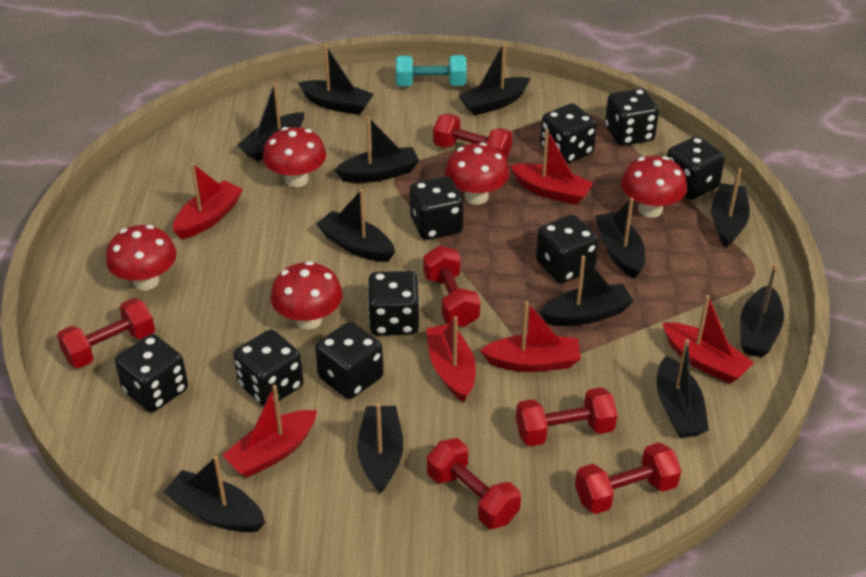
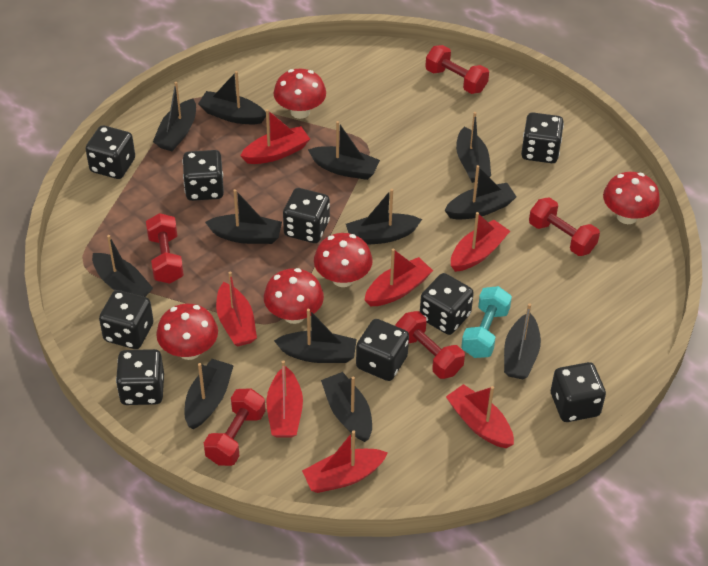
red boat: 6 -> 7
red dumbbell: 6 -> 5

